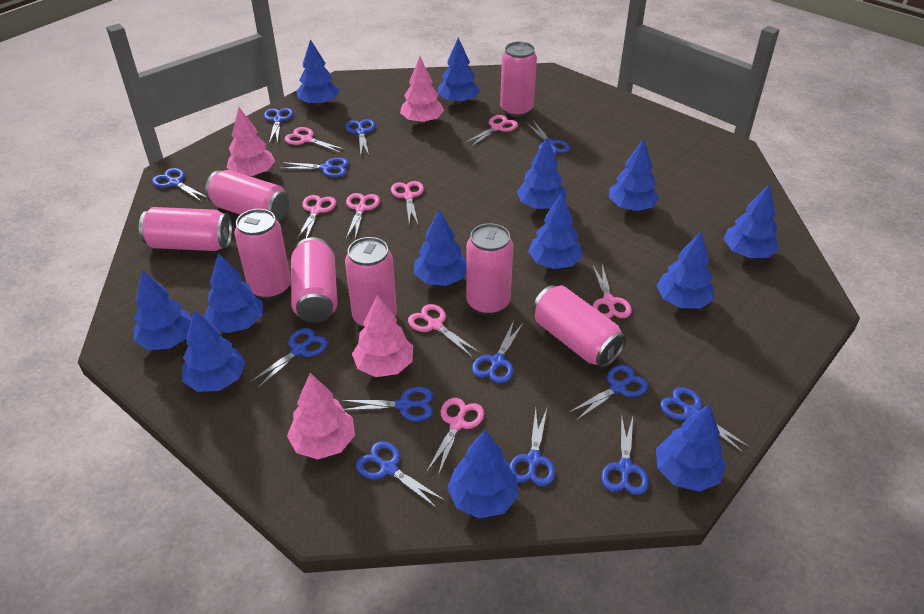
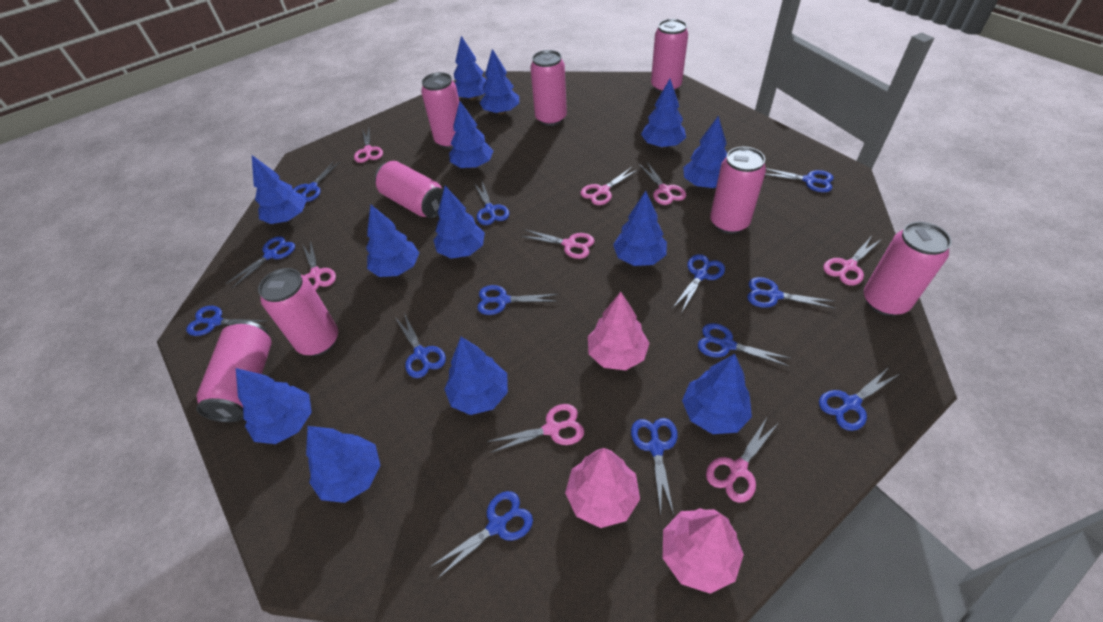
pink tree: 4 -> 3

